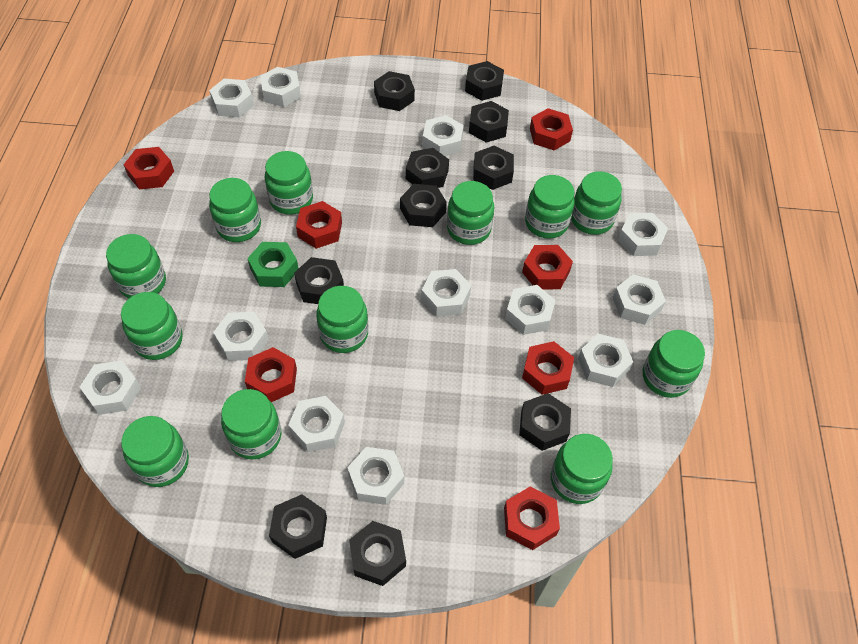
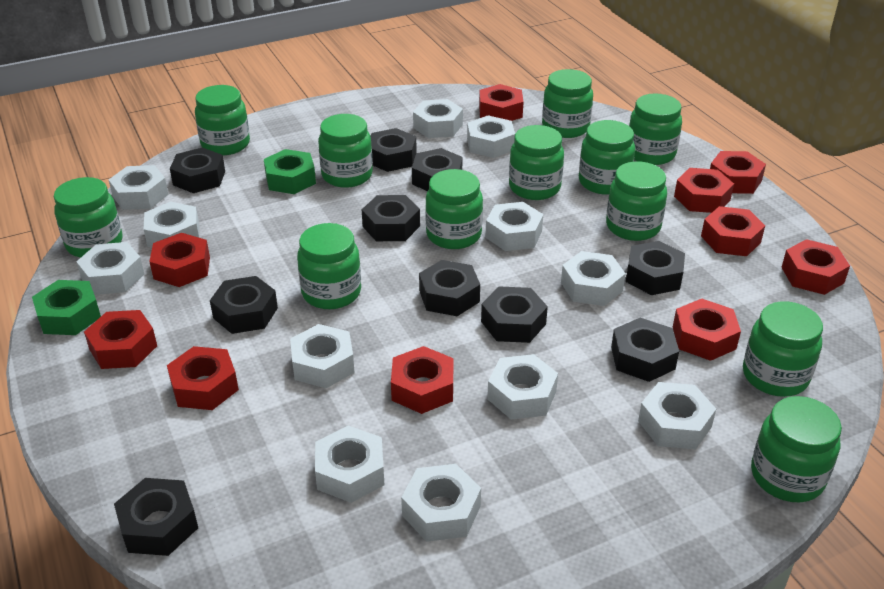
green nut: 1 -> 2
red nut: 7 -> 10

